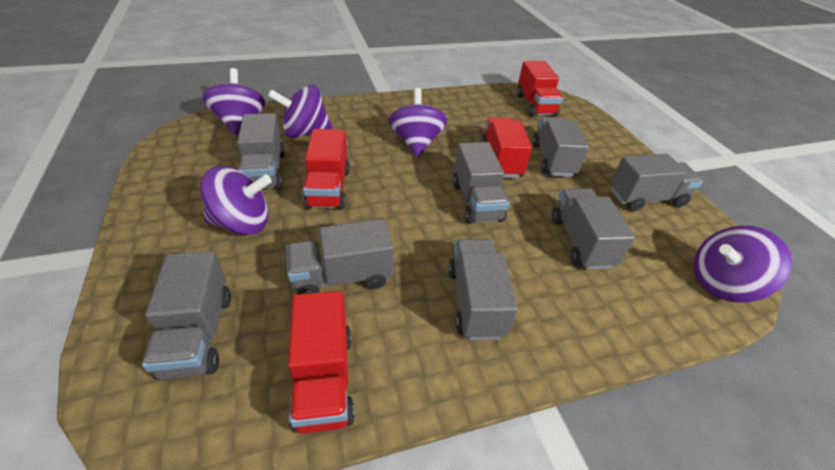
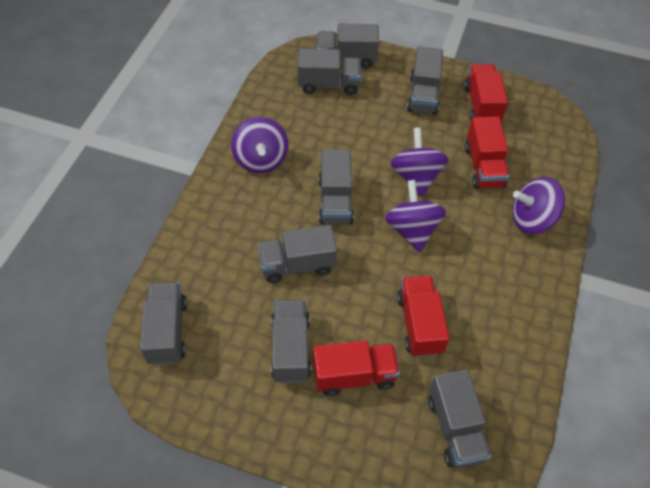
purple spinning top: 5 -> 4

